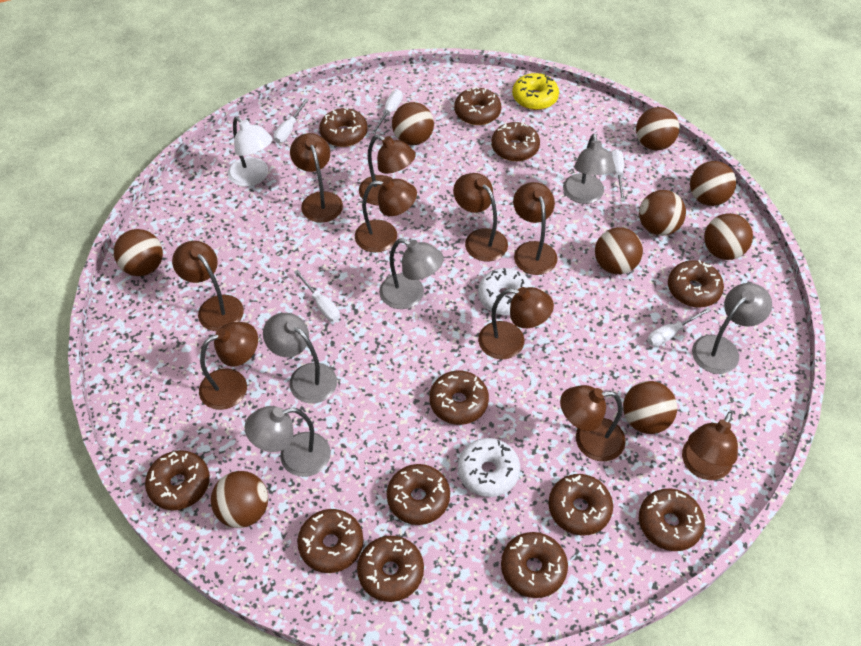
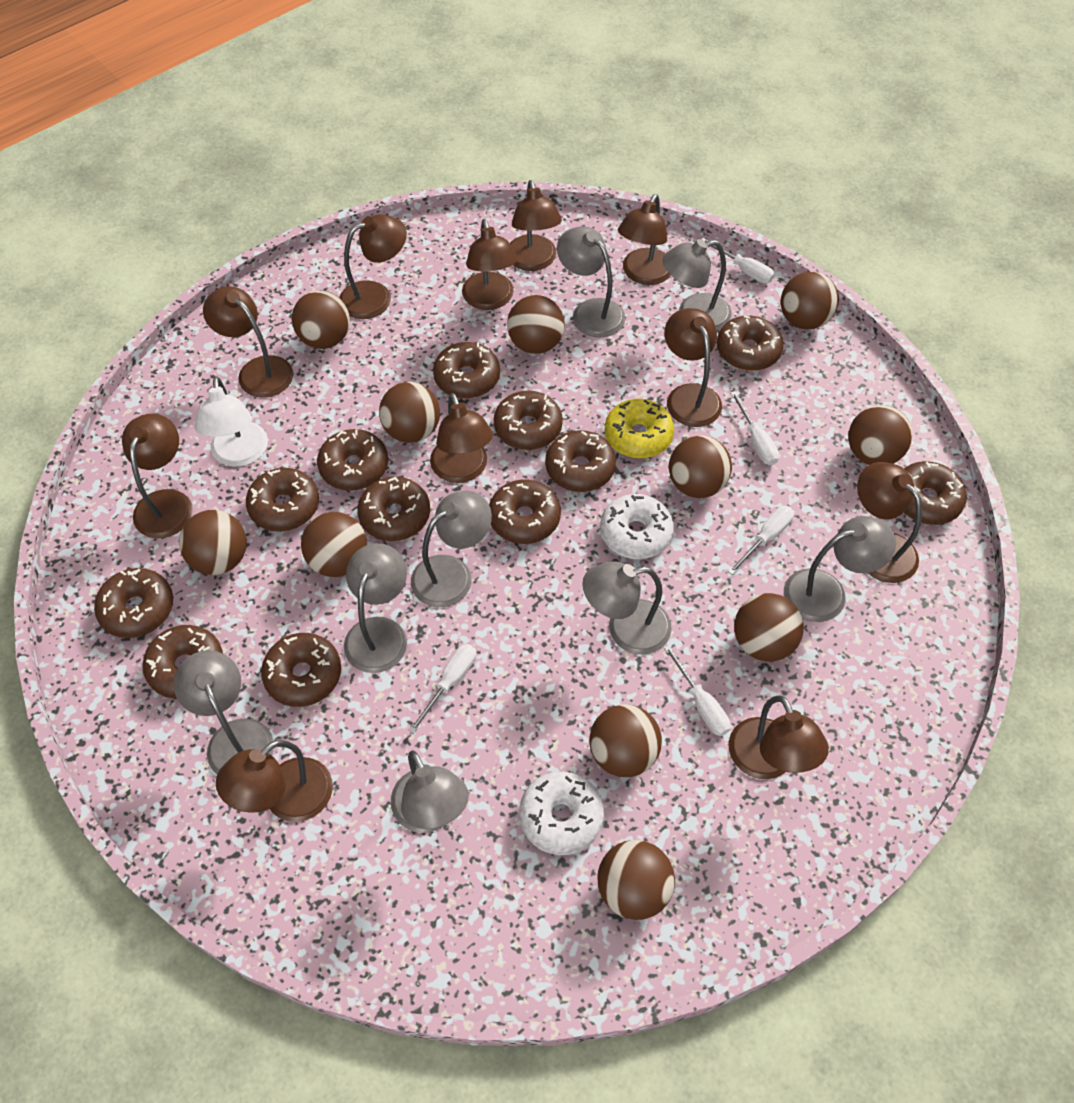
brown ball: 9 -> 11
brown lamp: 10 -> 11
grey lamp: 5 -> 8

